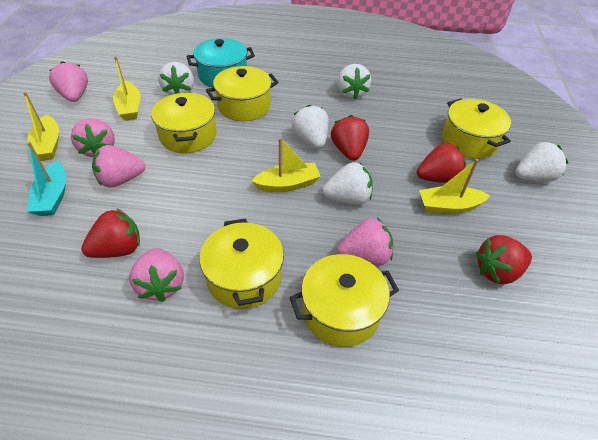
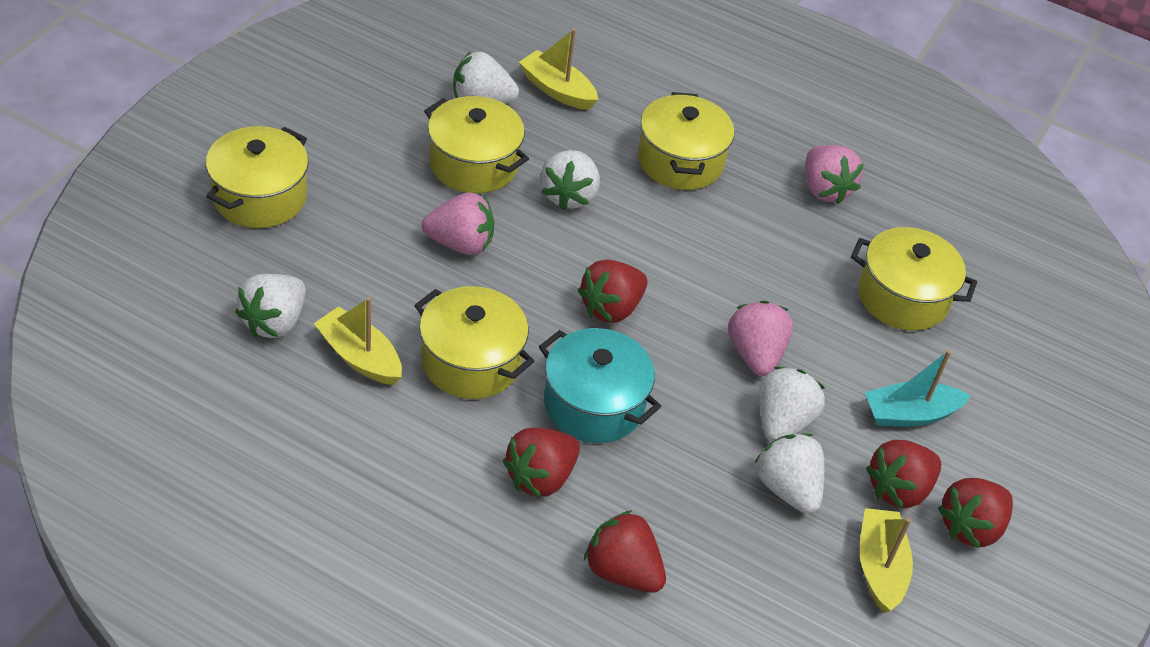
pink strawberry: 5 -> 3
red strawberry: 4 -> 5
yellow boat: 4 -> 3

